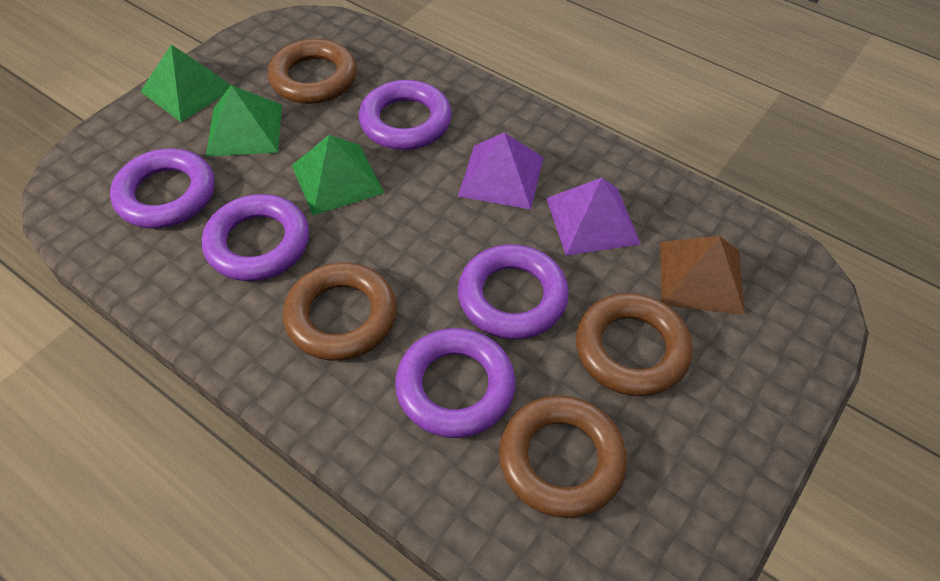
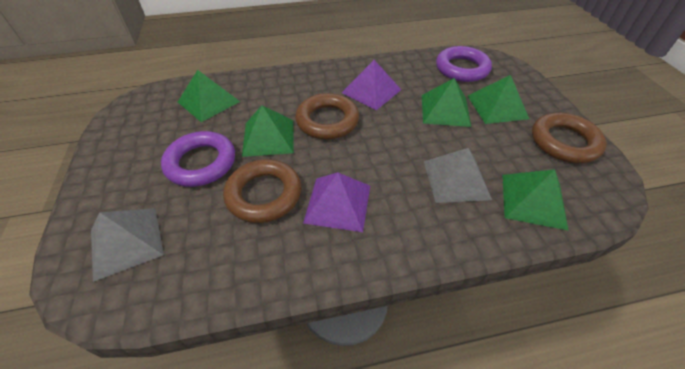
brown pyramid: 1 -> 0
brown ring: 4 -> 3
green pyramid: 3 -> 5
grey pyramid: 0 -> 2
purple ring: 5 -> 2

